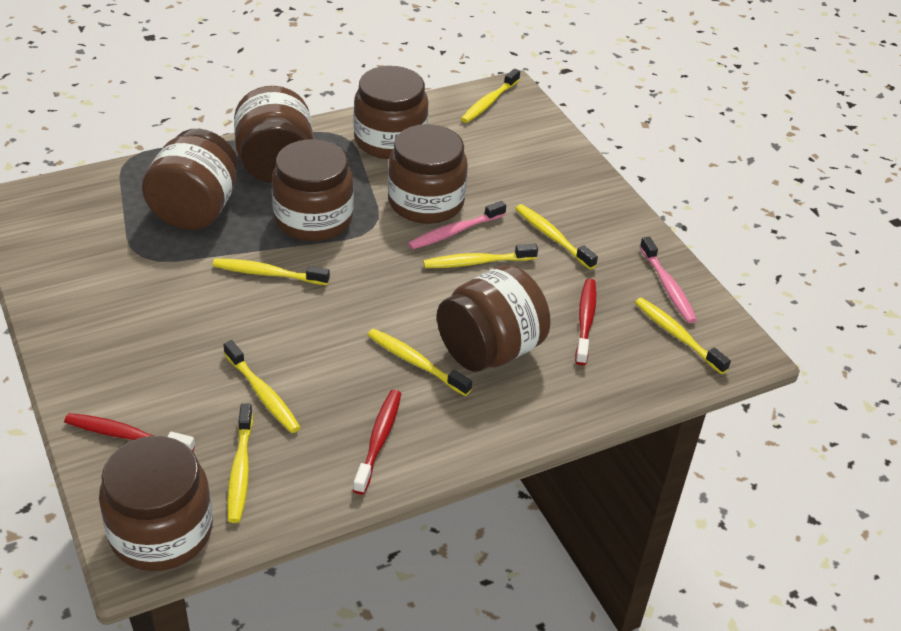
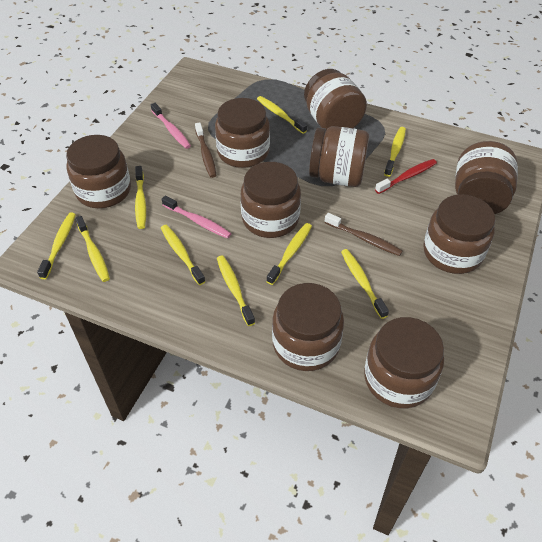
brown jar: 7 -> 9
brown toothbrush: 0 -> 2
red toothbrush: 3 -> 1
yellow toothbrush: 8 -> 9

